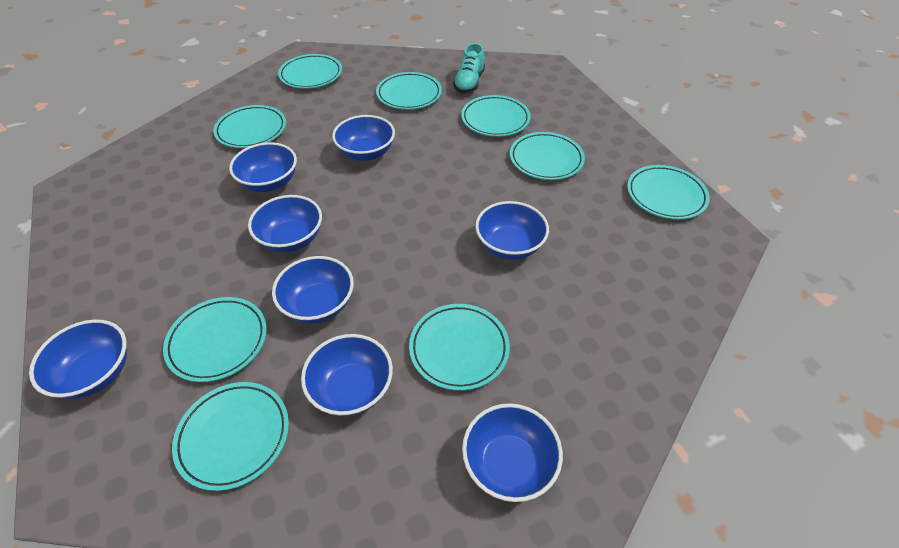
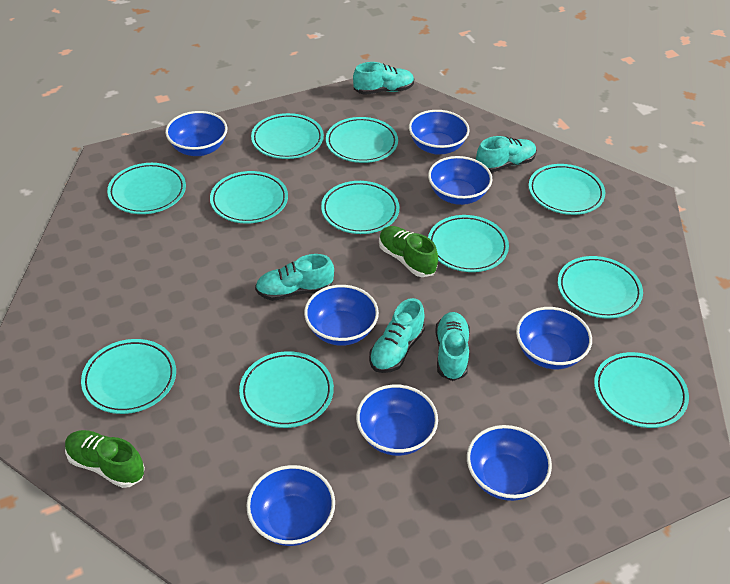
green shoe: 0 -> 2
turquoise plate: 9 -> 11
turquoise shoe: 1 -> 5

